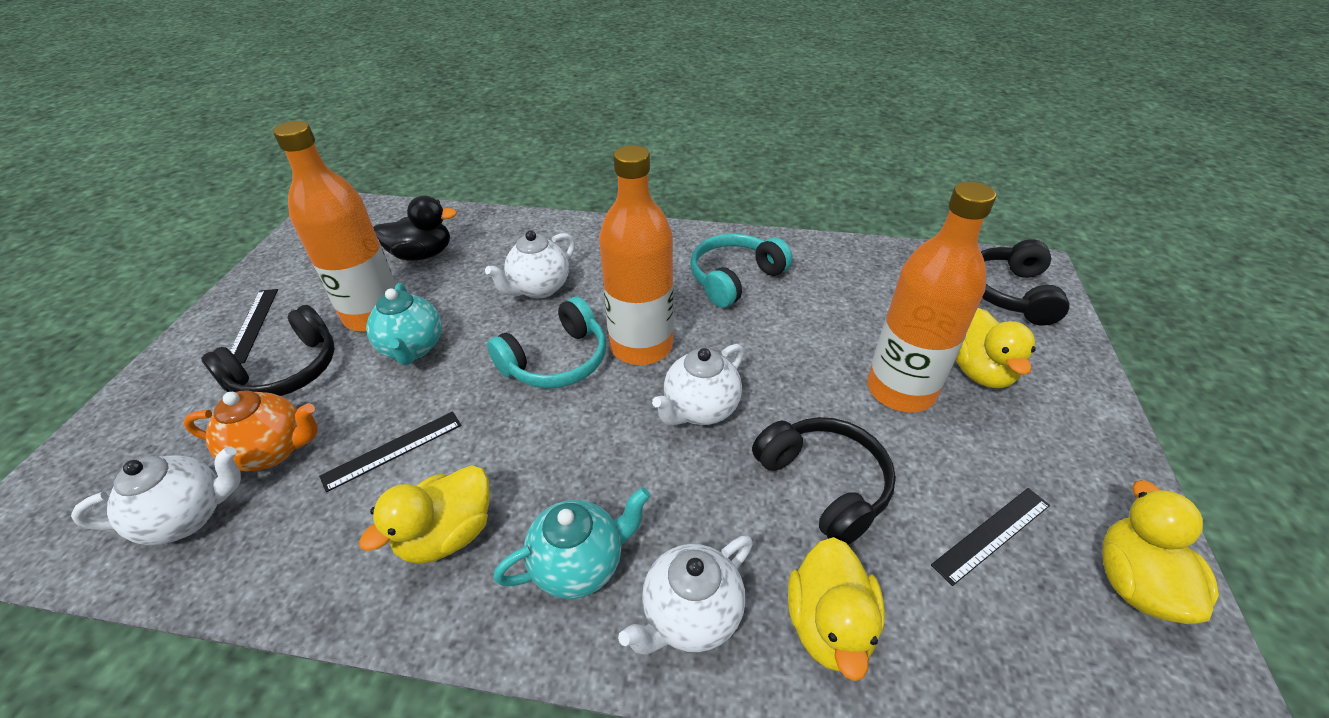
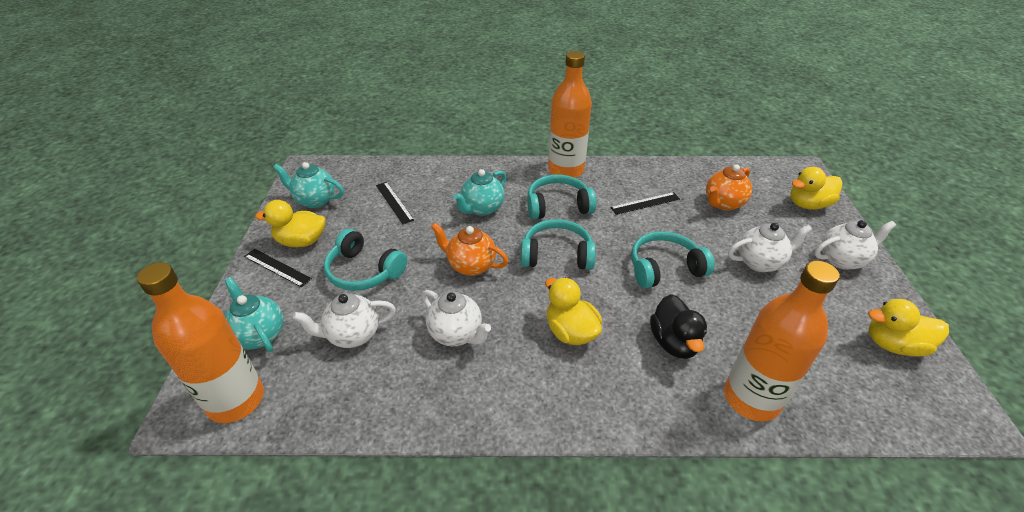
black headphones: 3 -> 0
orange teapot: 1 -> 2
turquoise headphones: 2 -> 4
turquoise teapot: 2 -> 3

